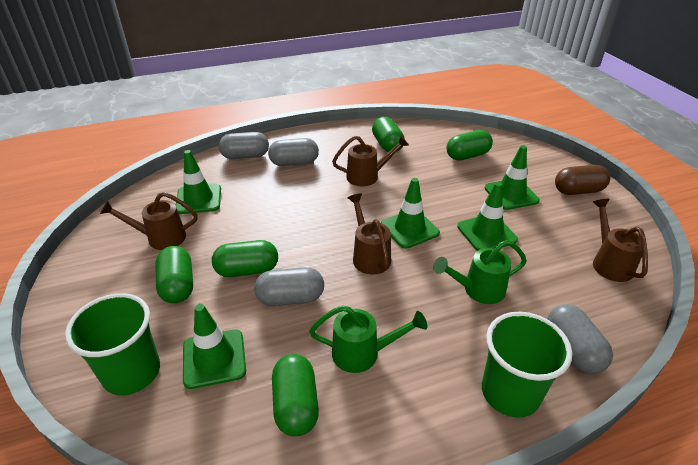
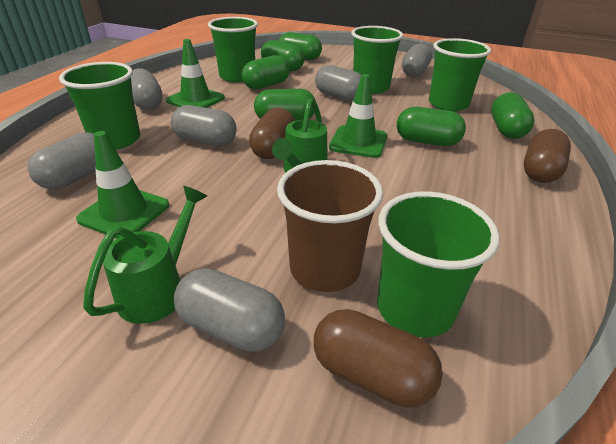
brown capsule: 1 -> 3
brown cup: 0 -> 1
brown watering can: 4 -> 0
green capsule: 5 -> 6
green cup: 2 -> 5
green traffic cone: 5 -> 3
grey capsule: 4 -> 6

